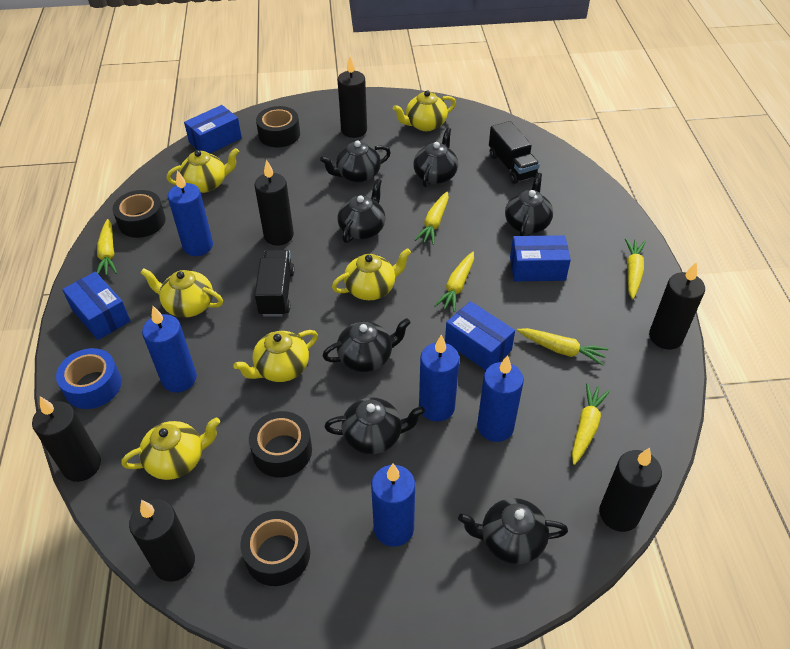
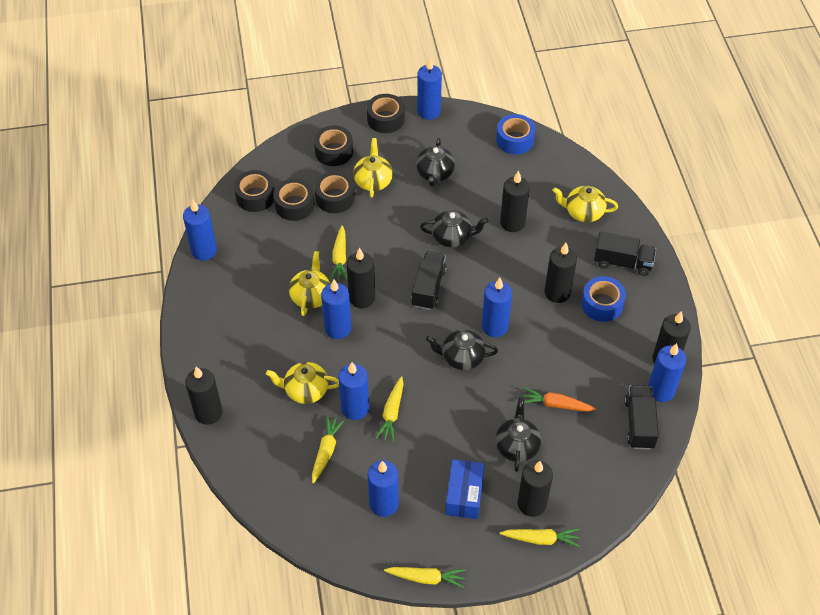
black tape: 4 -> 5
black teapot: 7 -> 4
black truck: 2 -> 3
blue box: 4 -> 1
blue candle: 5 -> 7
blue tape: 1 -> 2
orange carrot: 0 -> 1
yellow carrot: 6 -> 5
yellow teapot: 6 -> 4

